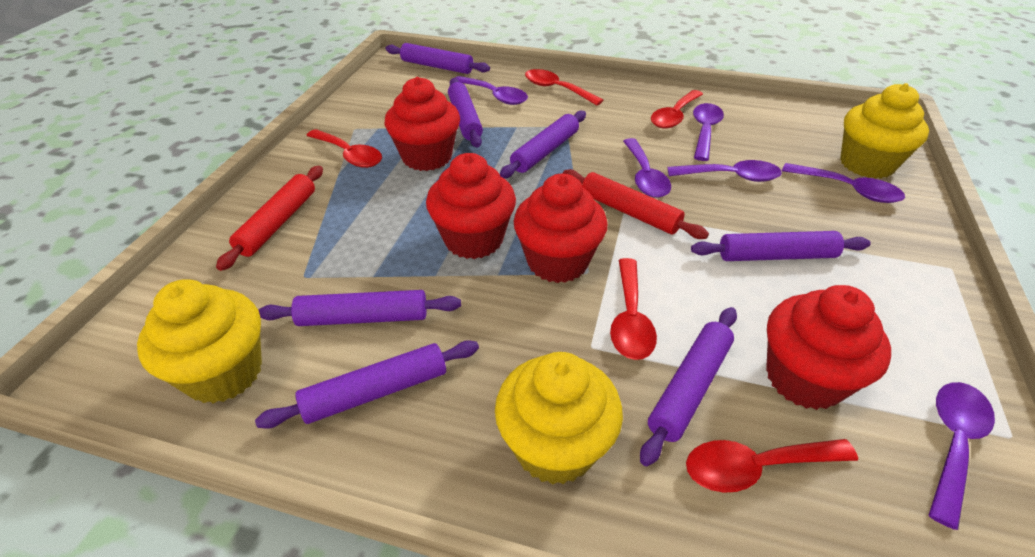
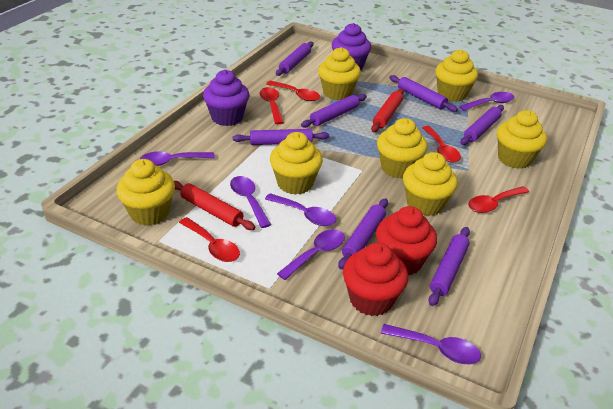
purple cupcake: 0 -> 2
red cupcake: 4 -> 2
yellow cupcake: 3 -> 7

